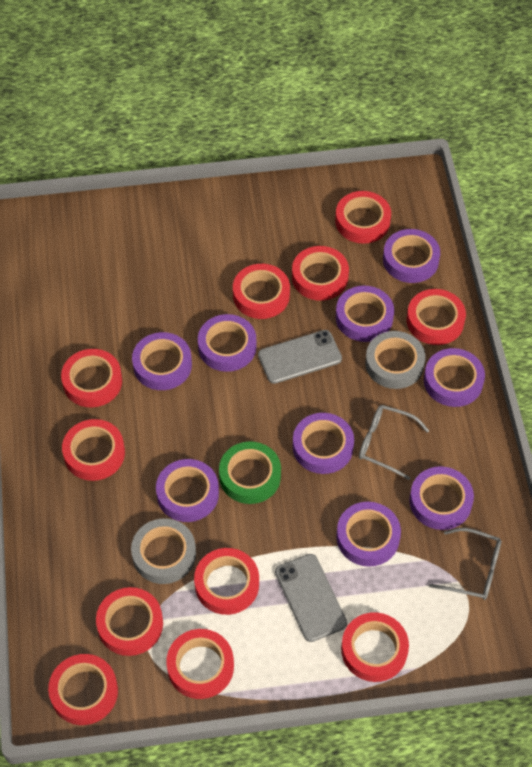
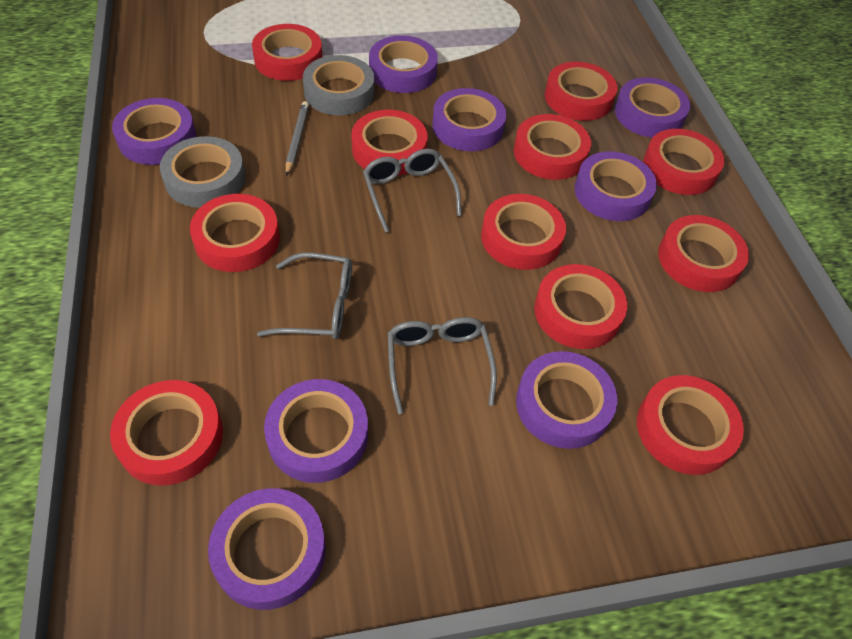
green tape: 1 -> 0
grey glasses: 2 -> 3
grey pencil: 0 -> 1
grey phone: 2 -> 0
purple tape: 9 -> 8

